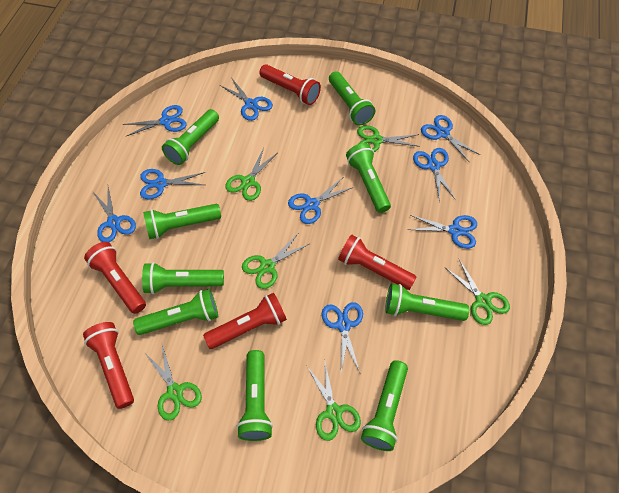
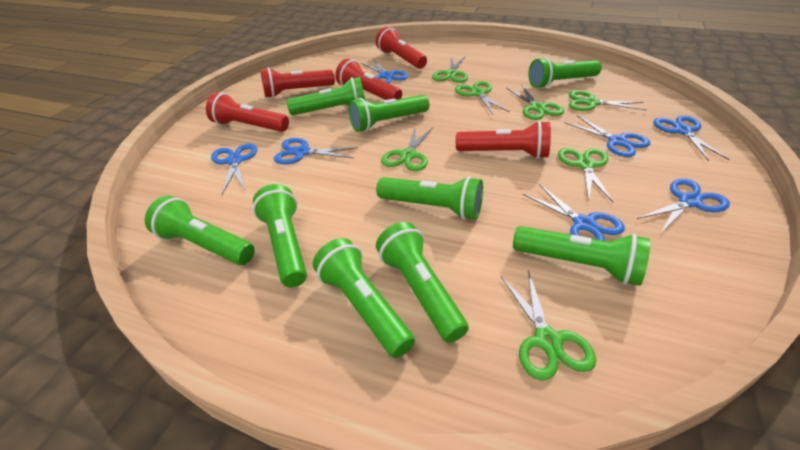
blue scissors: 9 -> 7
green scissors: 6 -> 7

